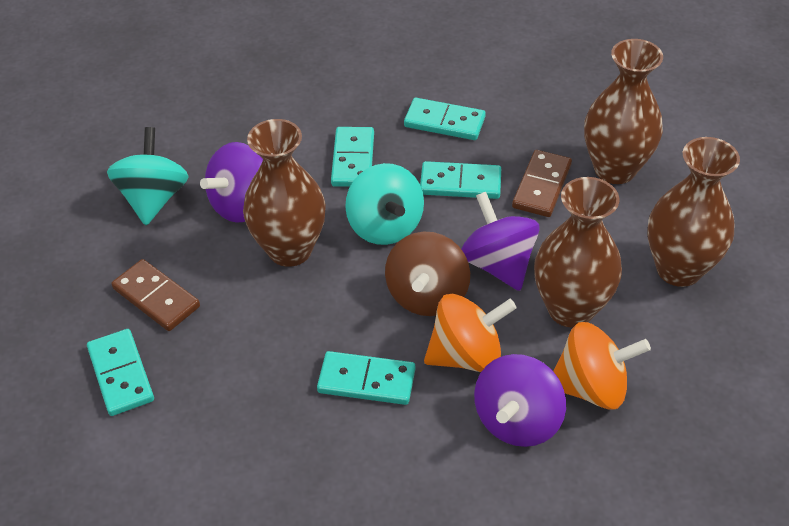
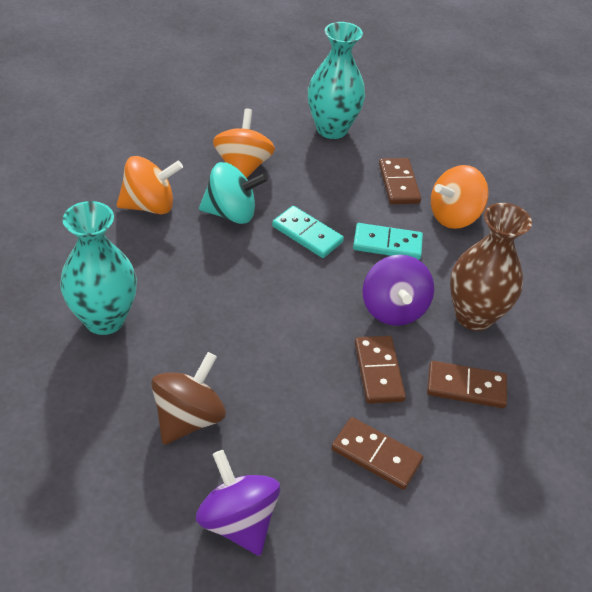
brown domino: 2 -> 4
brown vase: 4 -> 1
orange spinning top: 2 -> 3
purple spinning top: 3 -> 2
turquoise domino: 5 -> 2
turquoise spinning top: 2 -> 1
turquoise vase: 0 -> 2

